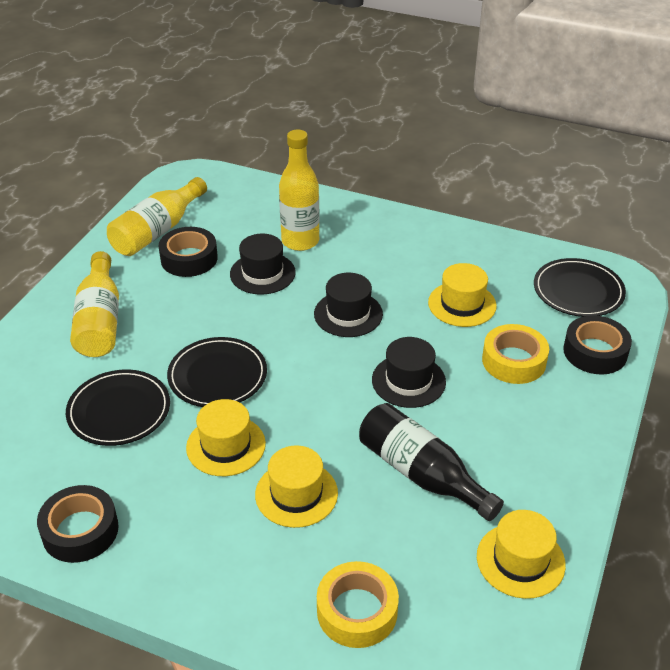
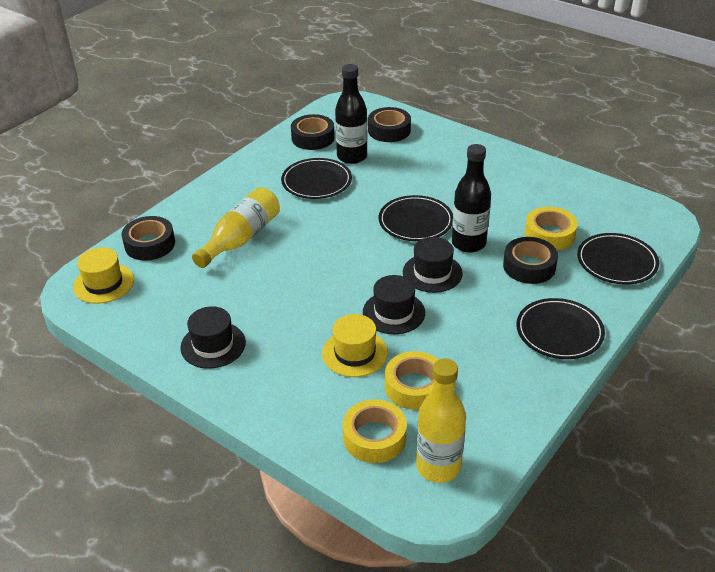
black bottle: 1 -> 2
black plate: 3 -> 4
black tape: 3 -> 4
yellow bottle: 3 -> 2
yellow hat: 4 -> 2
yellow tape: 2 -> 3

